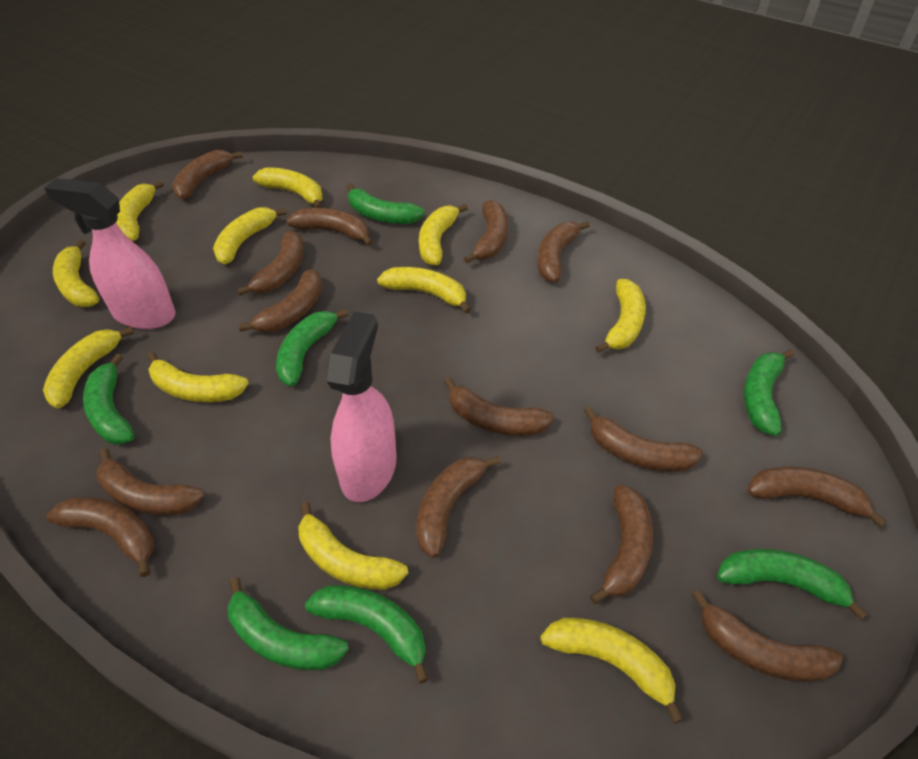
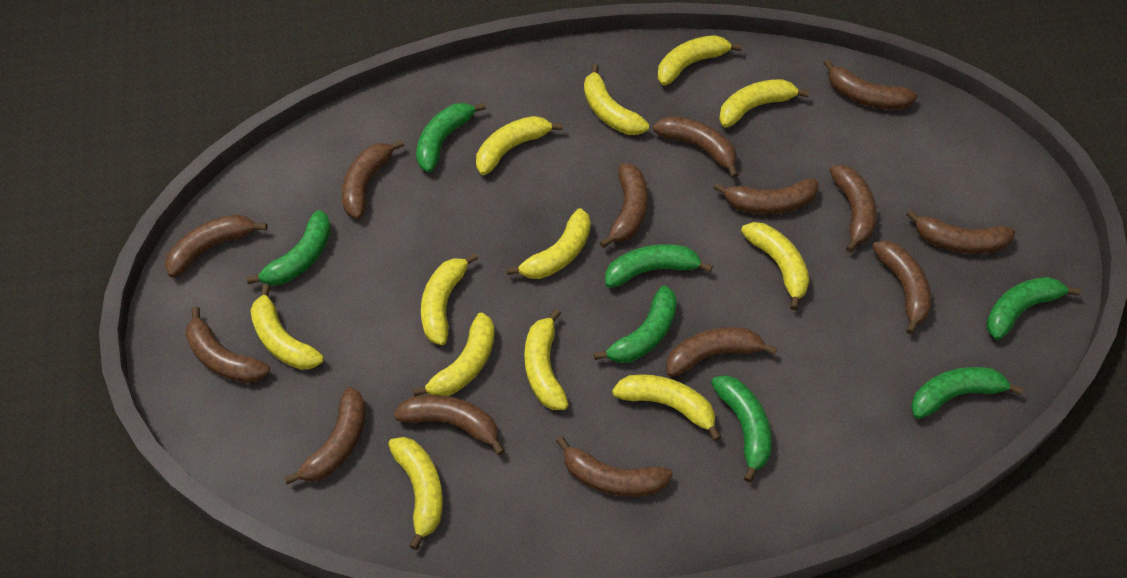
pink spray bottle: 2 -> 0
yellow banana: 11 -> 12

